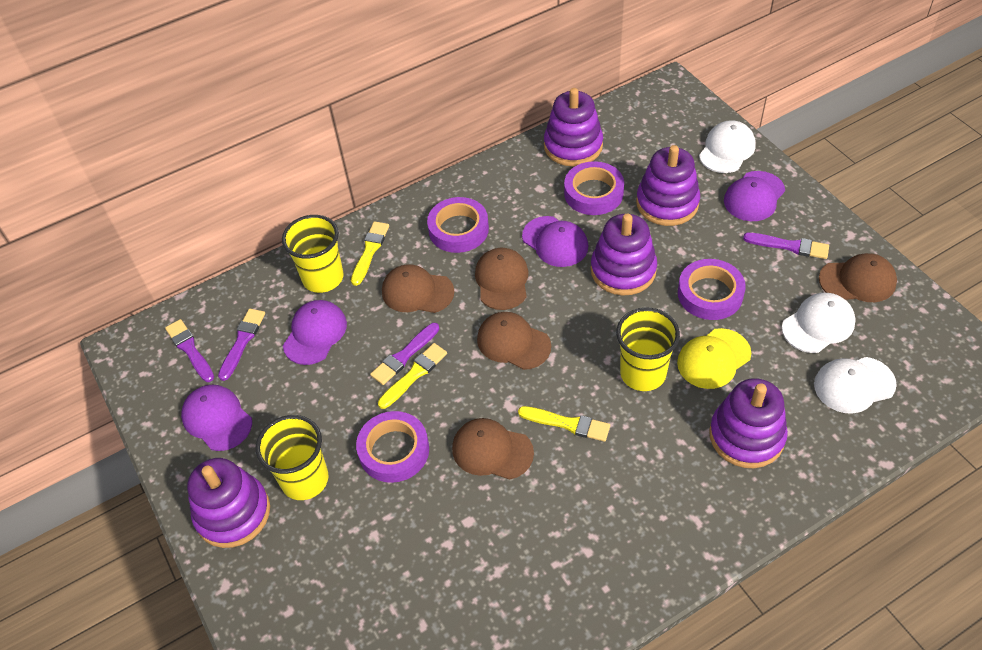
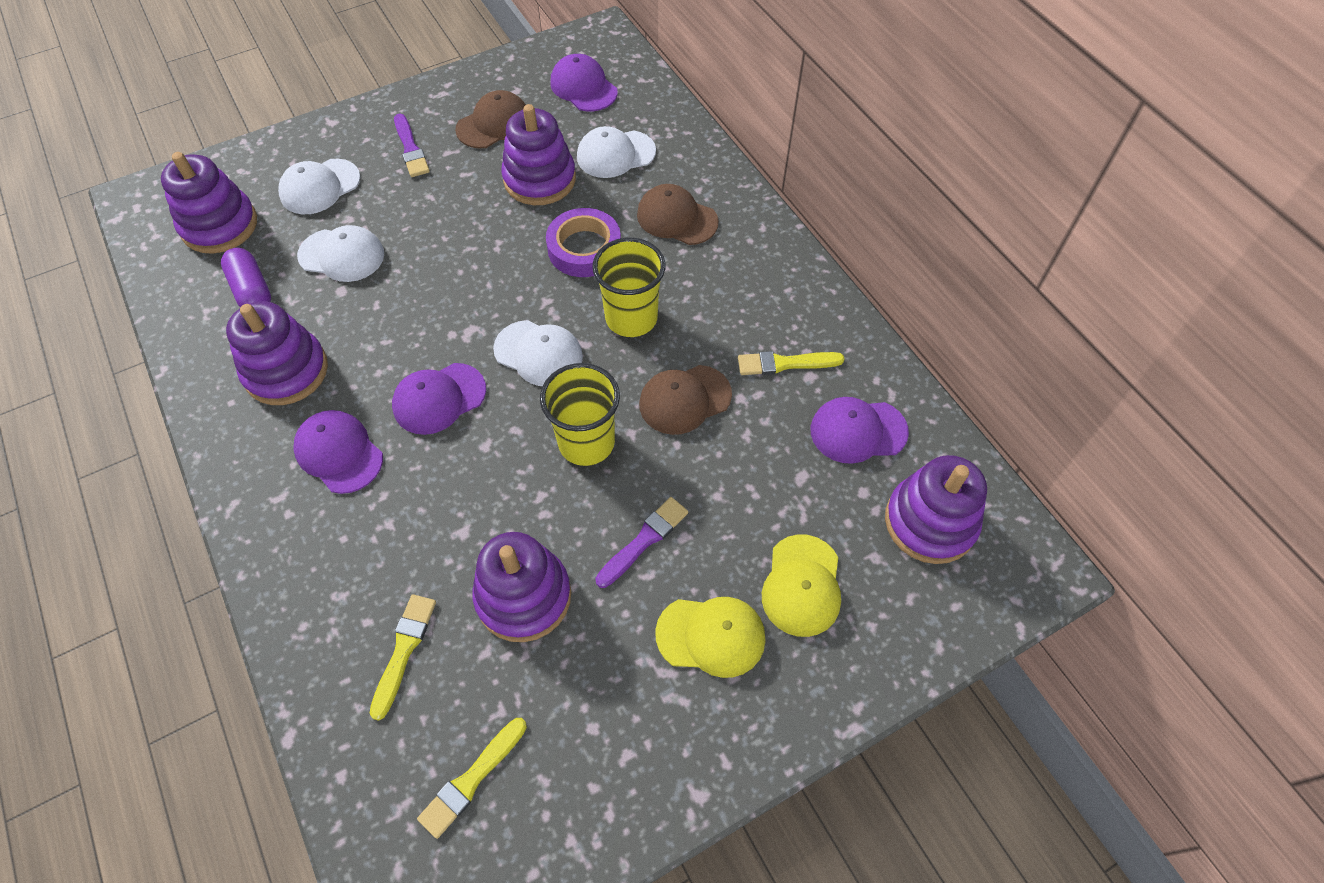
brown cap: 5 -> 3
purple brush: 4 -> 2
purple capsule: 0 -> 1
purple tape: 4 -> 1
white cap: 3 -> 4
yellow cap: 1 -> 2
yellow cup: 3 -> 2

